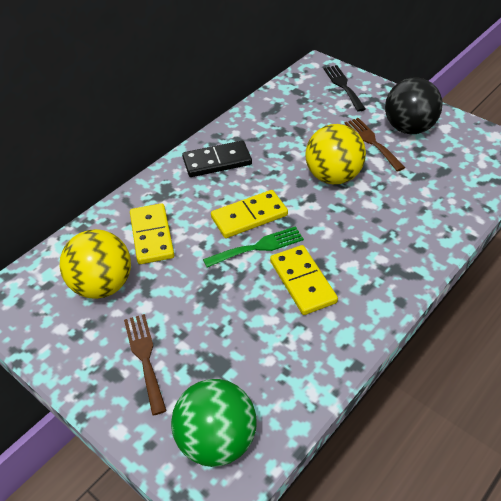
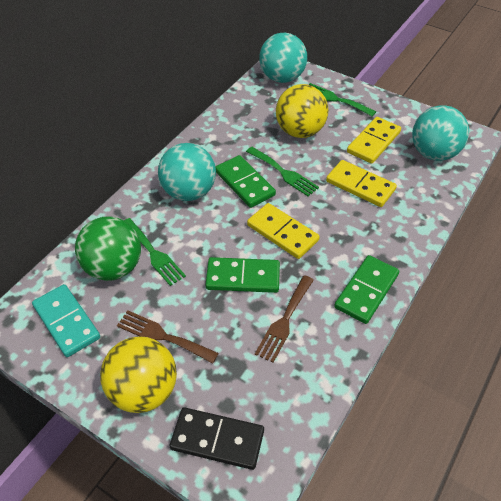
black ball: 1 -> 0
black fork: 1 -> 0
green domino: 0 -> 3
green fork: 1 -> 3
turquoise ball: 0 -> 3
turquoise domino: 0 -> 1

